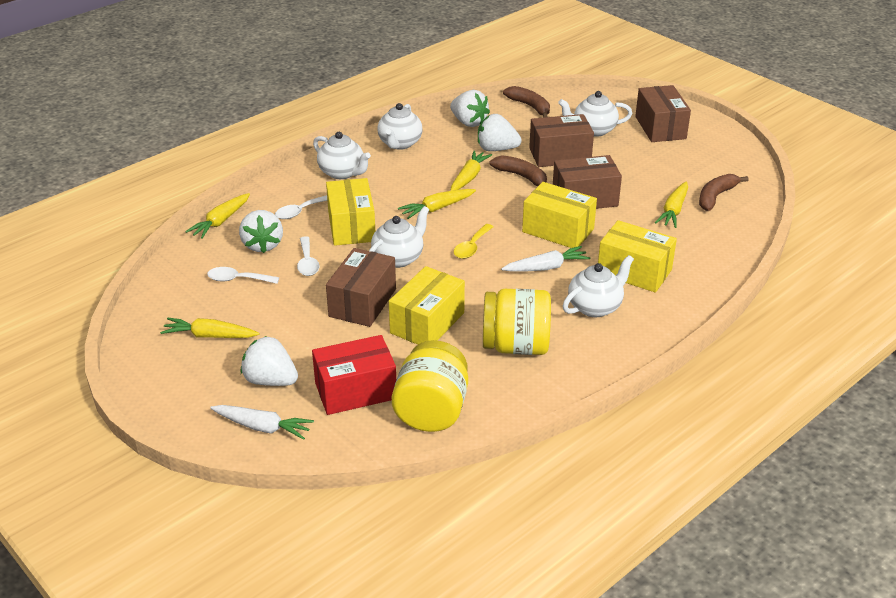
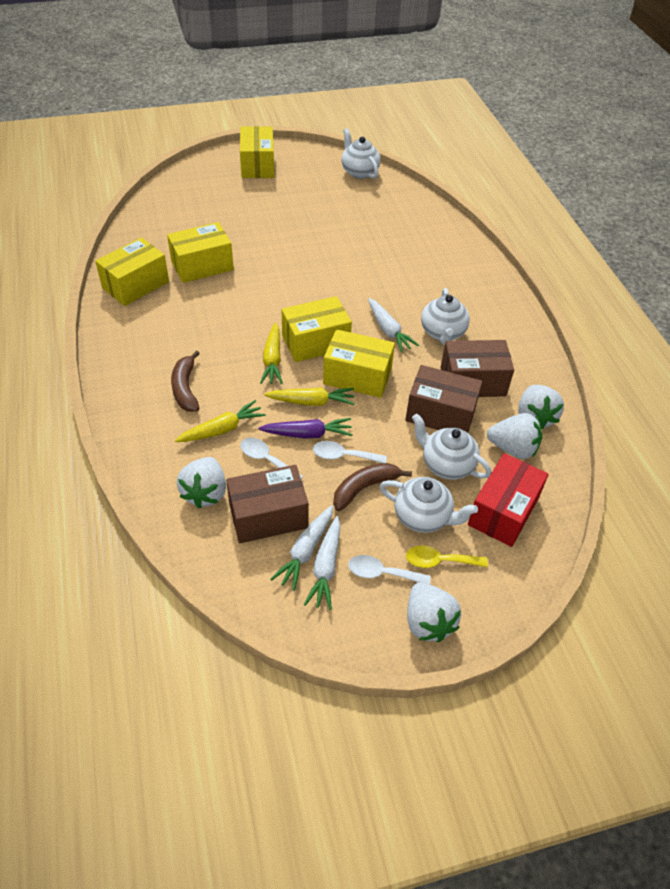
brown banana: 3 -> 2
brown box: 4 -> 3
purple carrot: 0 -> 1
white carrot: 2 -> 3
white teapot: 5 -> 4
yellow box: 4 -> 5
yellow carrot: 5 -> 3
yellow jar: 2 -> 0

